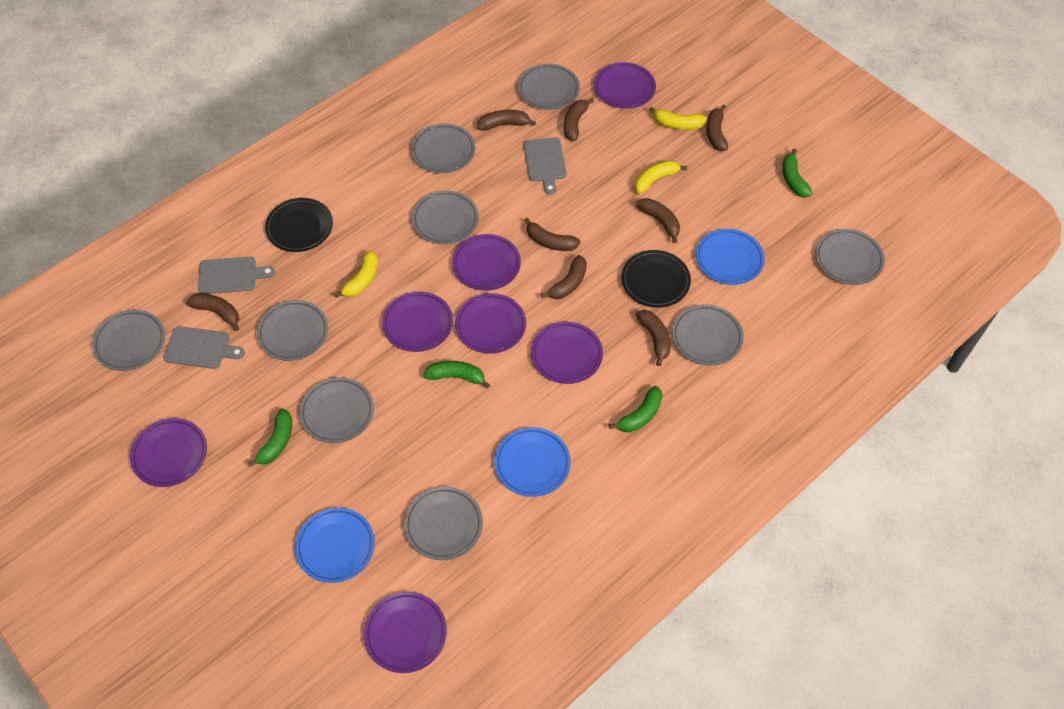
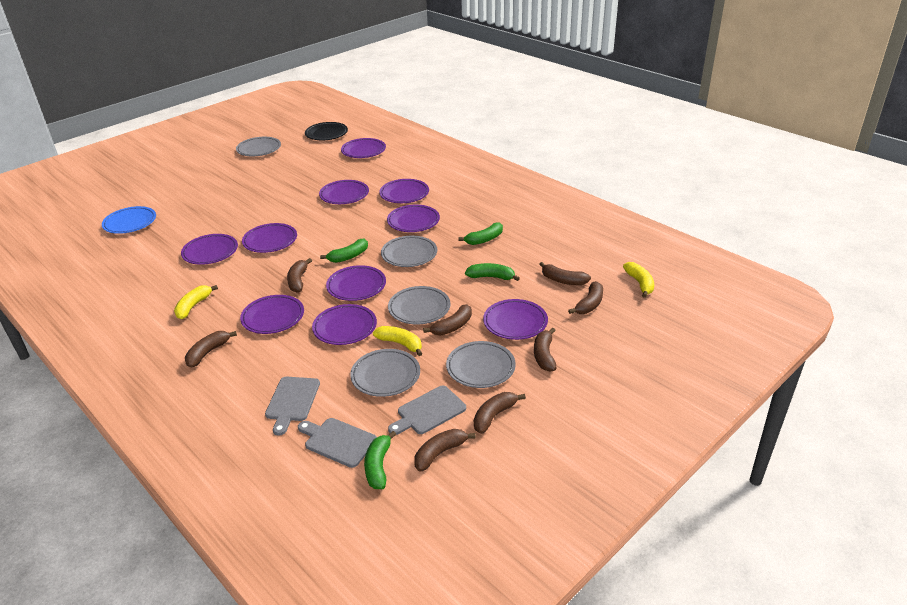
black plate: 2 -> 1
blue plate: 3 -> 1
grey plate: 9 -> 5
purple plate: 7 -> 10

